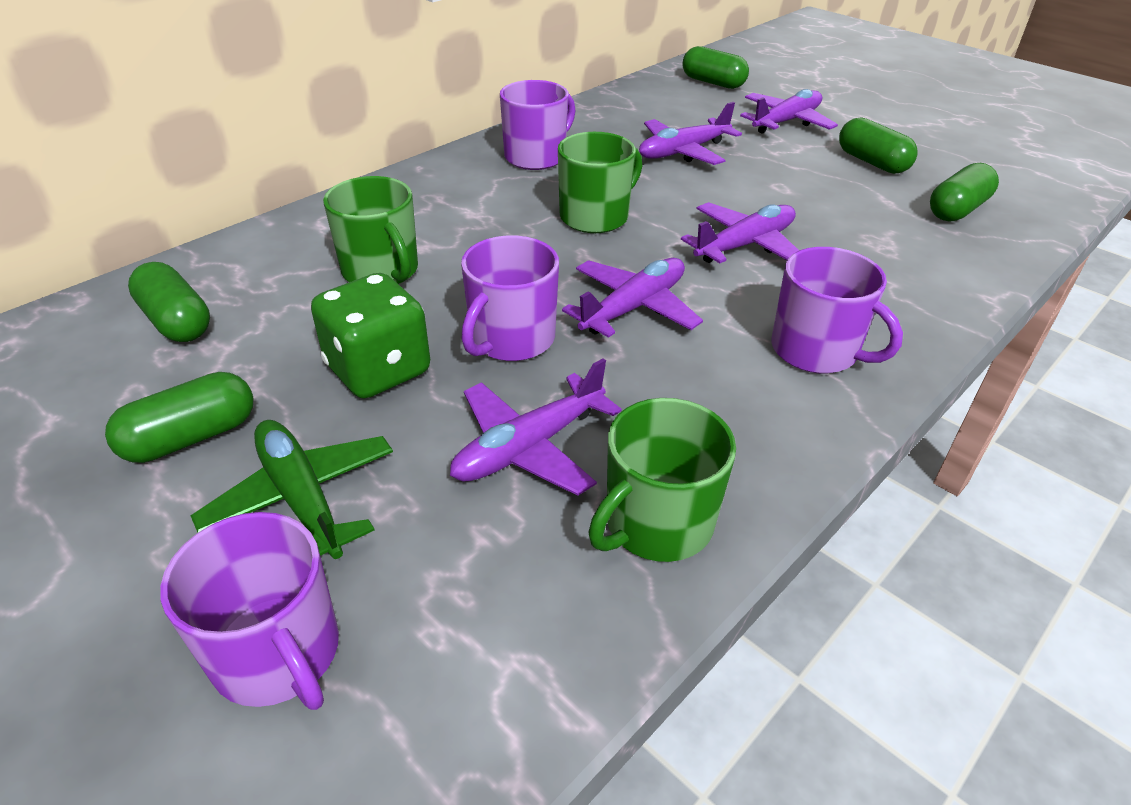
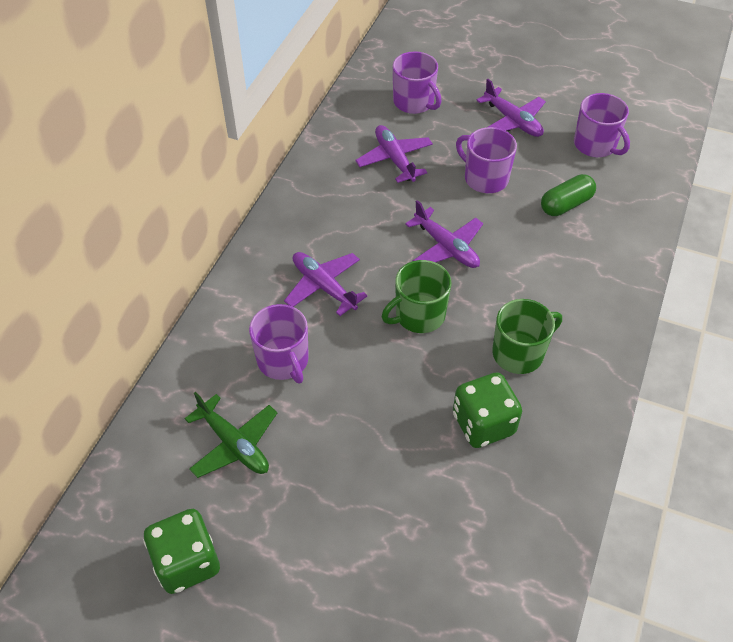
green capsule: 5 -> 1
green dice: 1 -> 2
green mug: 3 -> 2
purple plane: 5 -> 4

